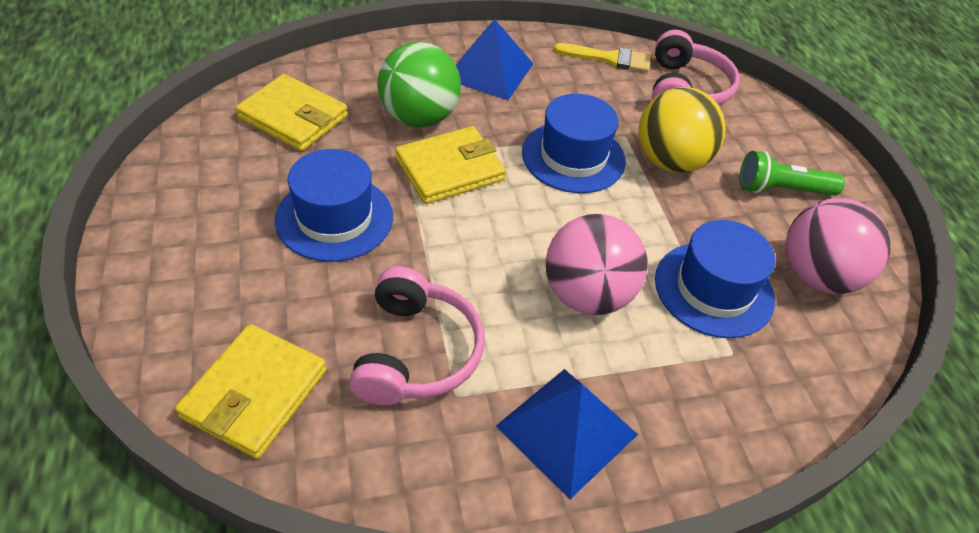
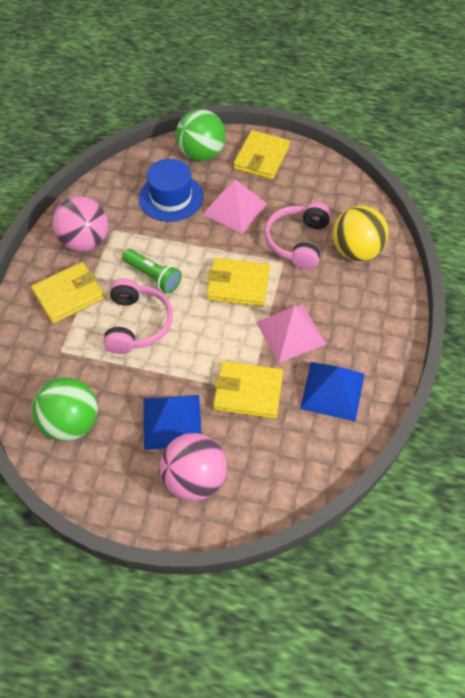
blue hat: 3 -> 1
green ball: 1 -> 2
pink pyramid: 0 -> 2
yellow brush: 1 -> 0
yellow wallet: 3 -> 4

